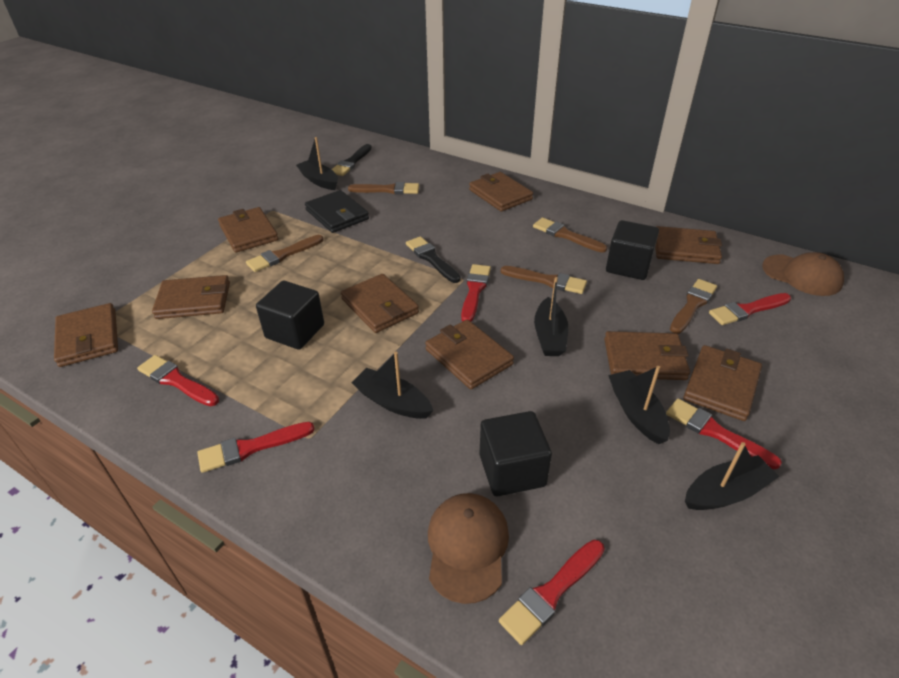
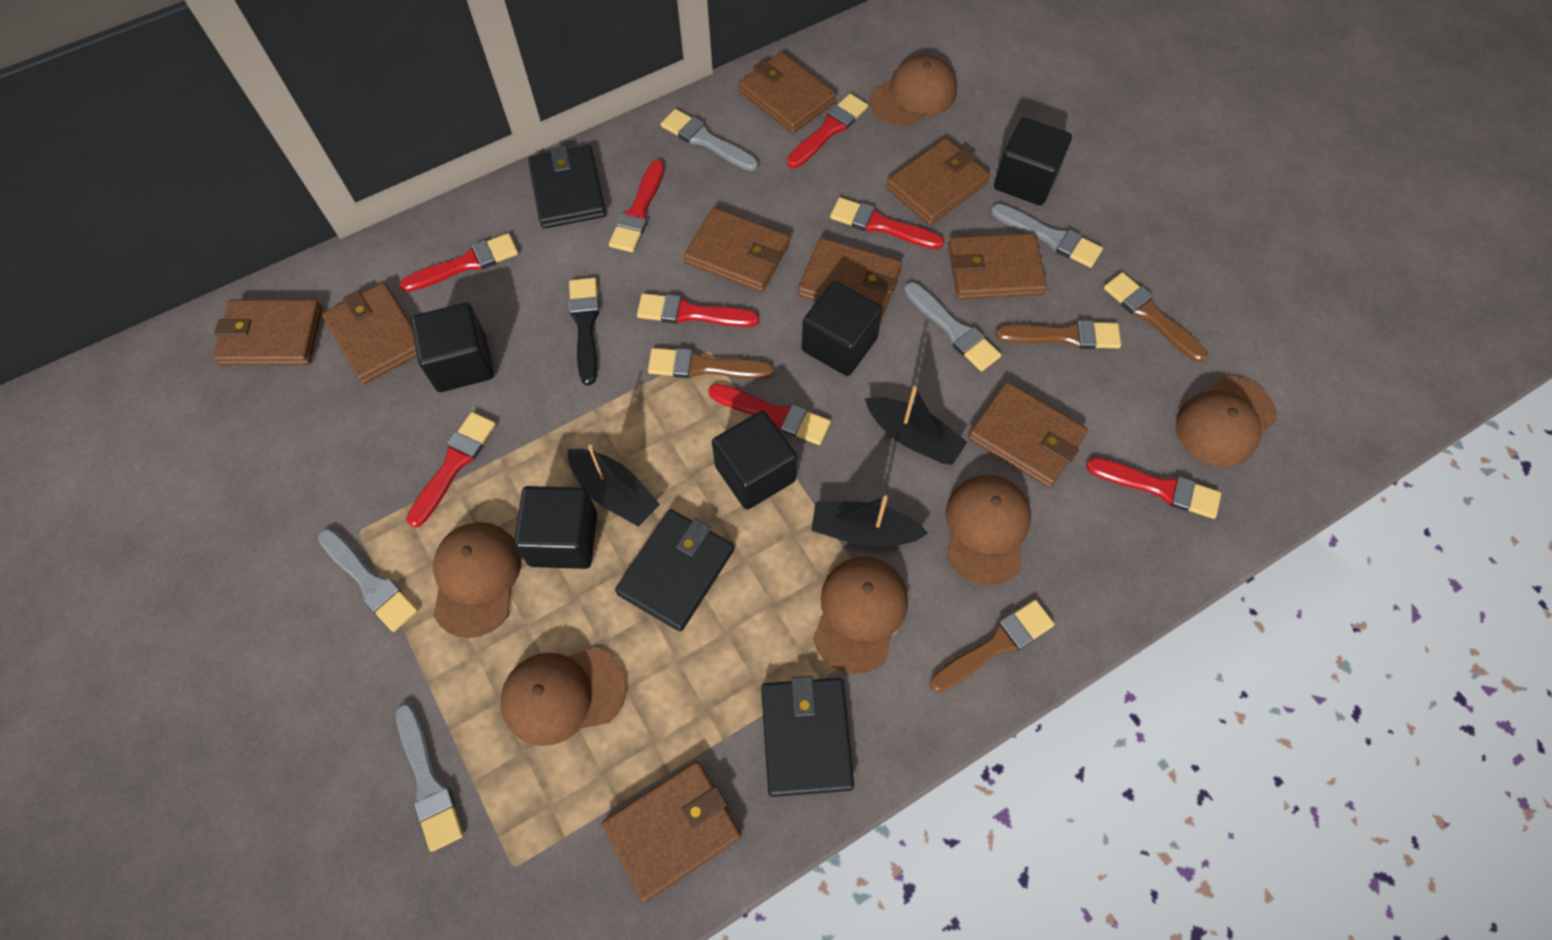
black boat: 5 -> 3
black brush: 2 -> 1
black cube: 3 -> 5
black wallet: 1 -> 3
brown brush: 5 -> 4
brown cap: 2 -> 6
grey brush: 0 -> 5
red brush: 6 -> 8

